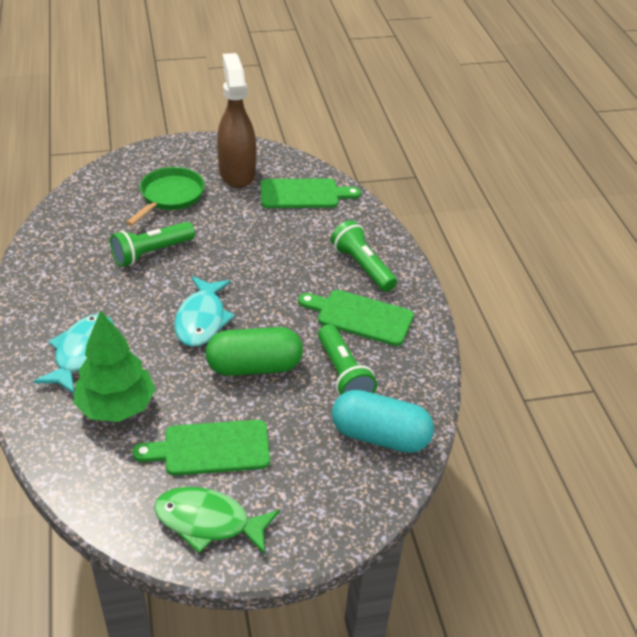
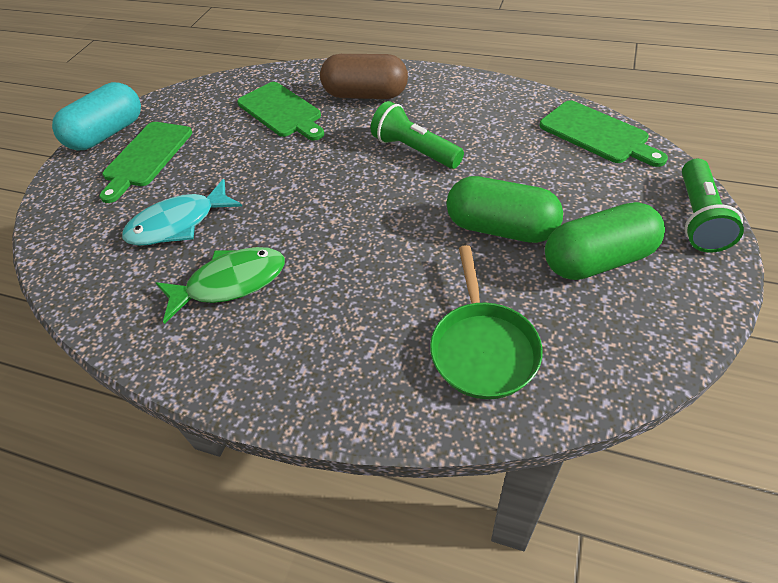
brown capsule: 0 -> 1
brown spray bottle: 1 -> 0
green capsule: 1 -> 2
green flashlight: 3 -> 2
green tree: 1 -> 0
turquoise fish: 2 -> 1

